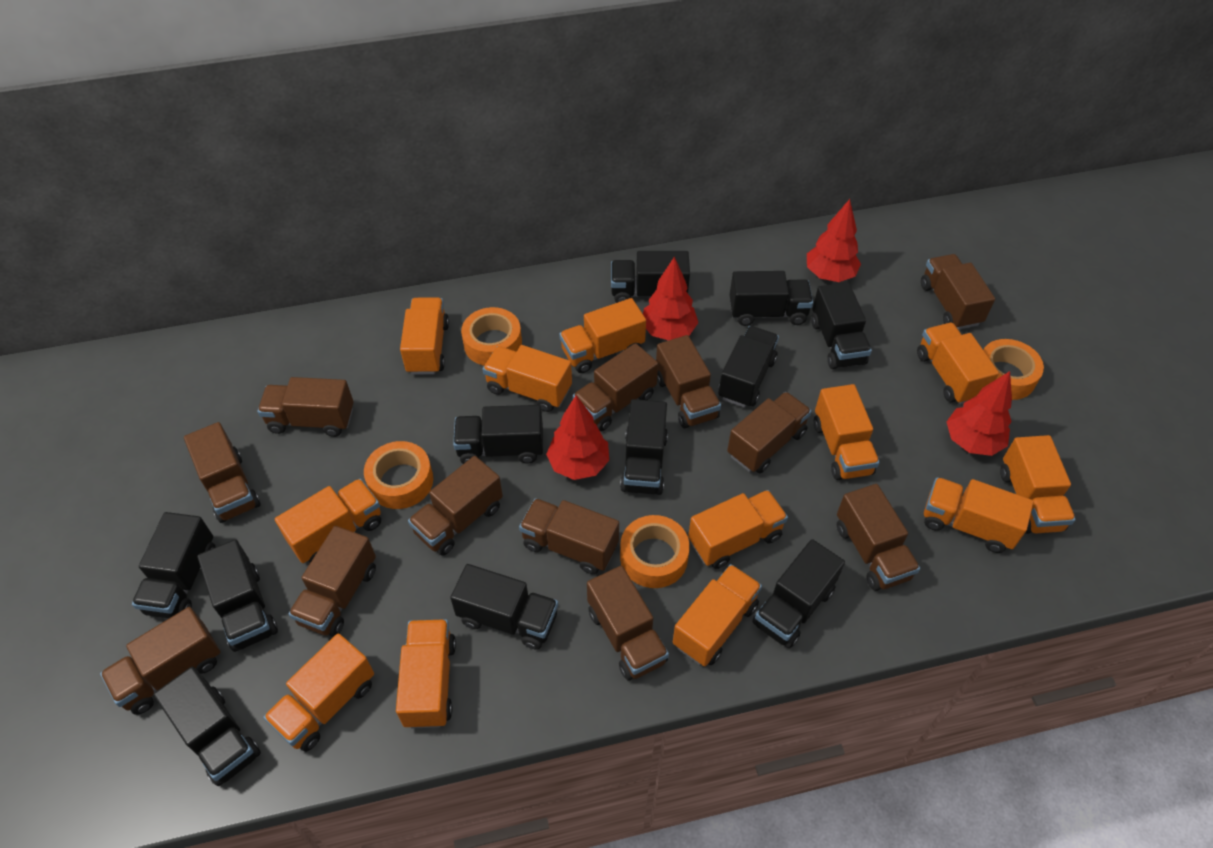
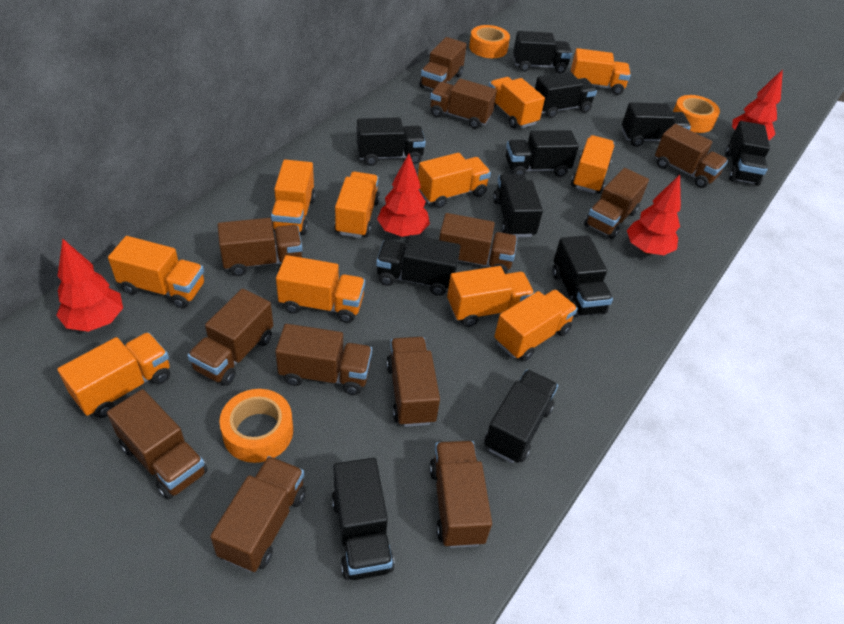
orange tape: 4 -> 3
orange truck: 12 -> 11

